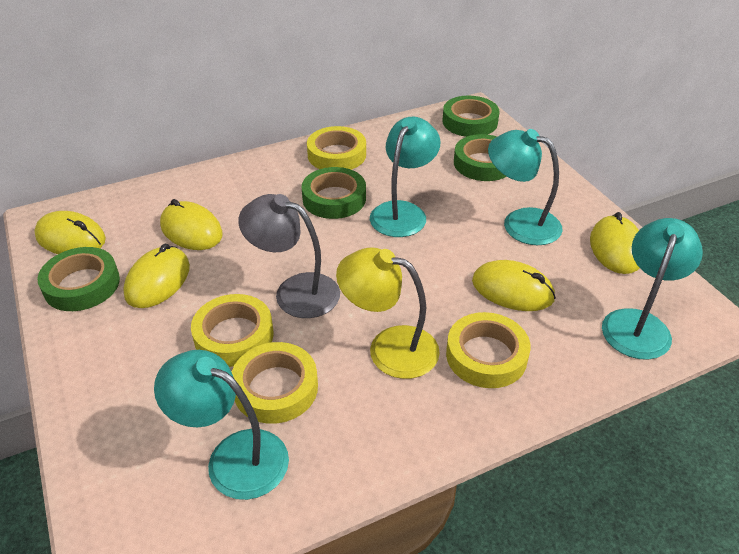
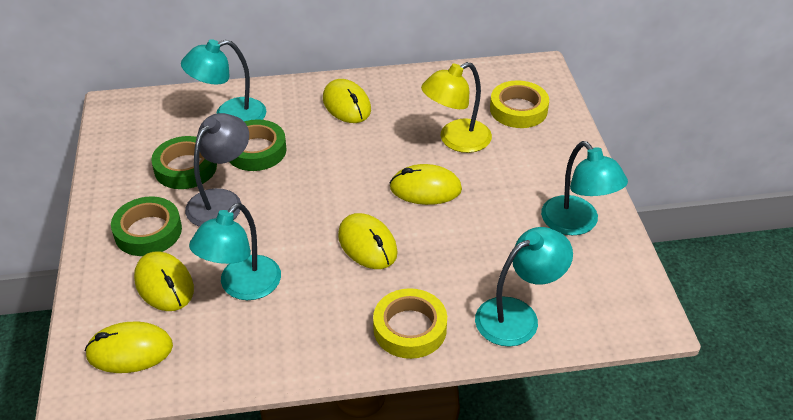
green tape: 4 -> 3
yellow tape: 4 -> 2

